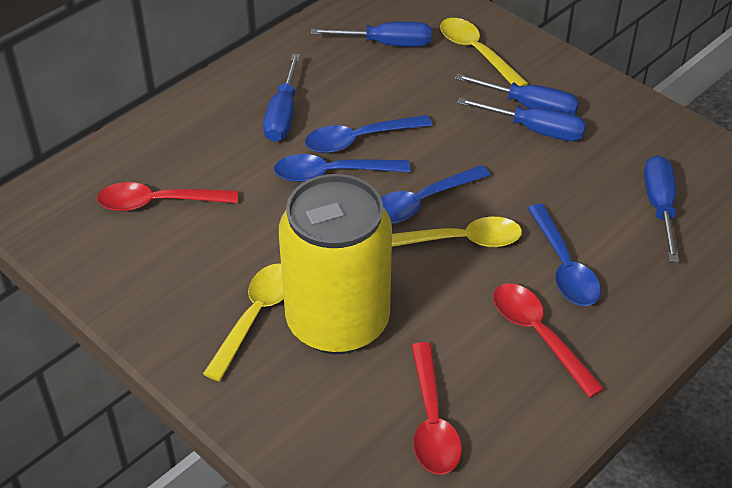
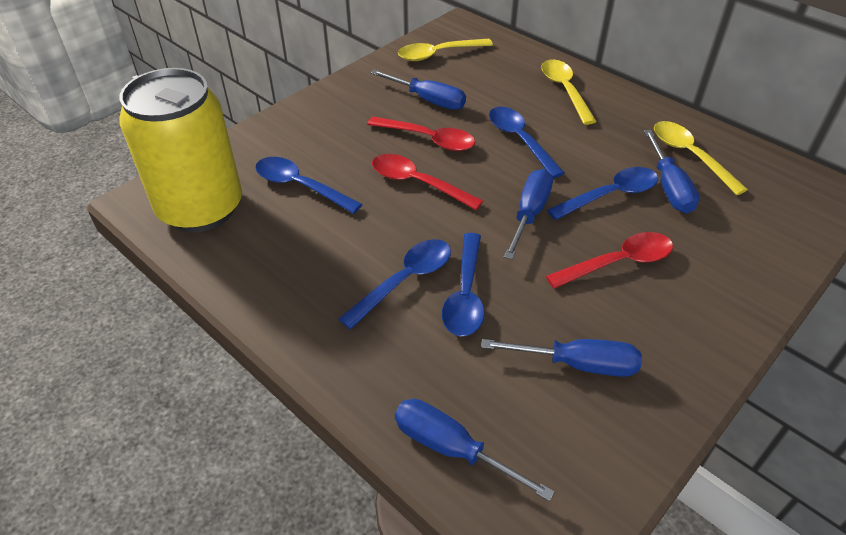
blue spoon: 4 -> 5

